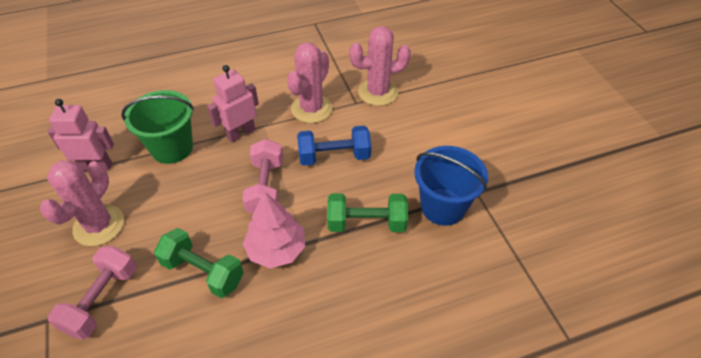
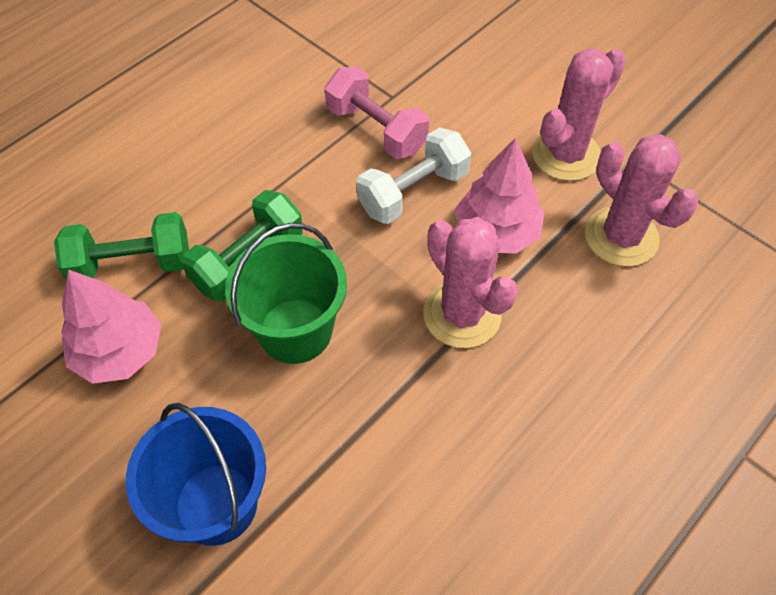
blue dumbbell: 1 -> 0
pink dumbbell: 2 -> 1
pink robot: 2 -> 0
pink tree: 1 -> 2
white dumbbell: 0 -> 1

